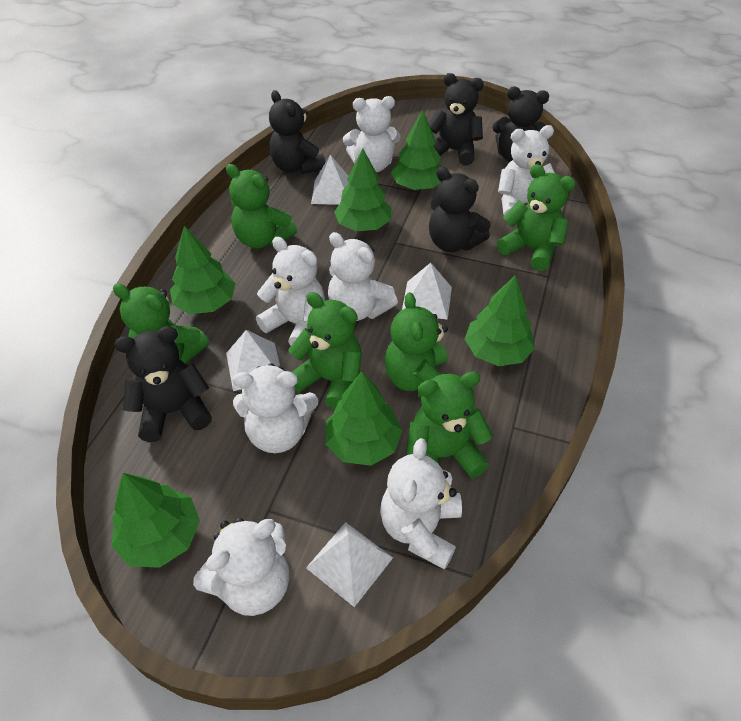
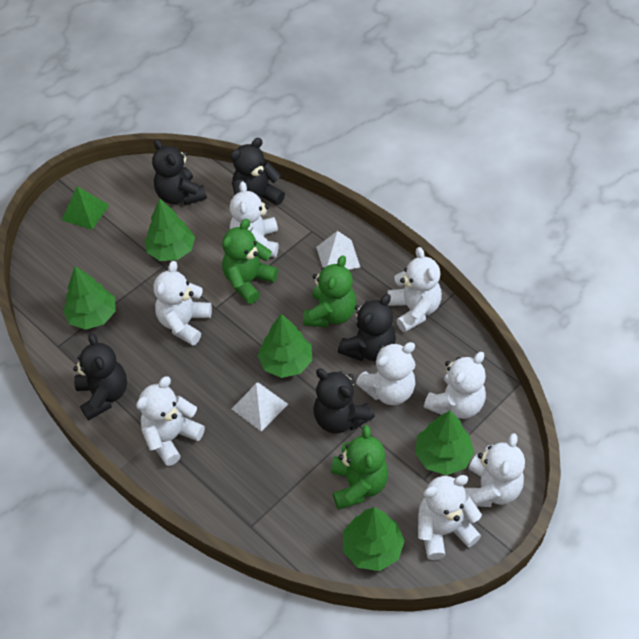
green pyramid: 0 -> 1
green teddy bear: 6 -> 3
green tree: 6 -> 5
white pyramid: 4 -> 2
white teddy bear: 7 -> 8

